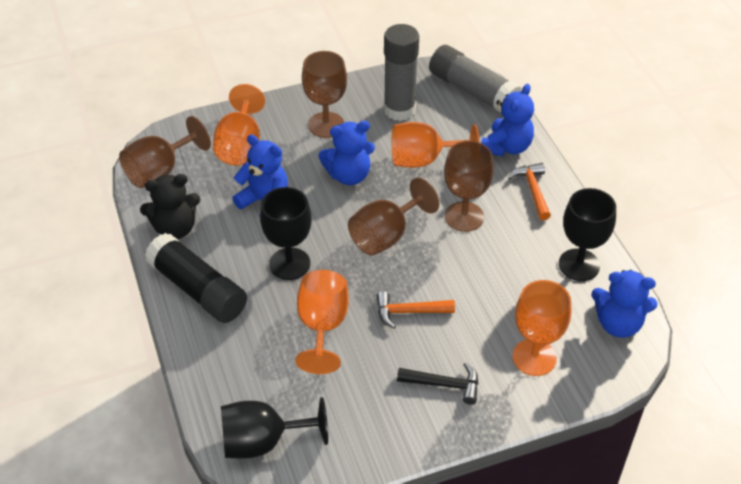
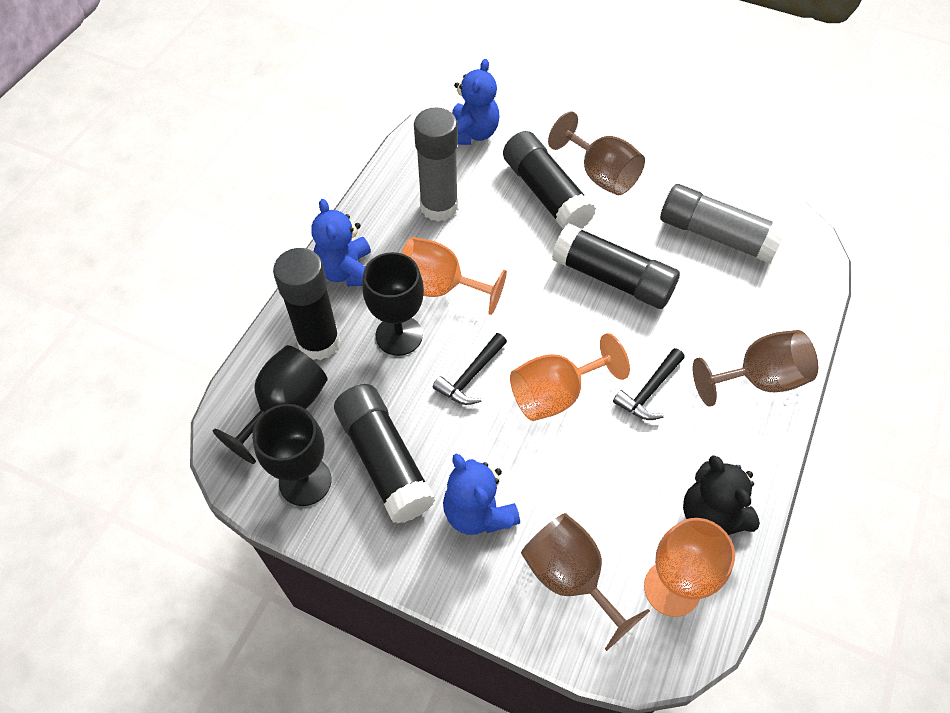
black glue stick: 1 -> 4
black hammer: 1 -> 2
blue teddy bear: 4 -> 3
brown goblet: 4 -> 3
orange goblet: 4 -> 3
orange hammer: 2 -> 0

